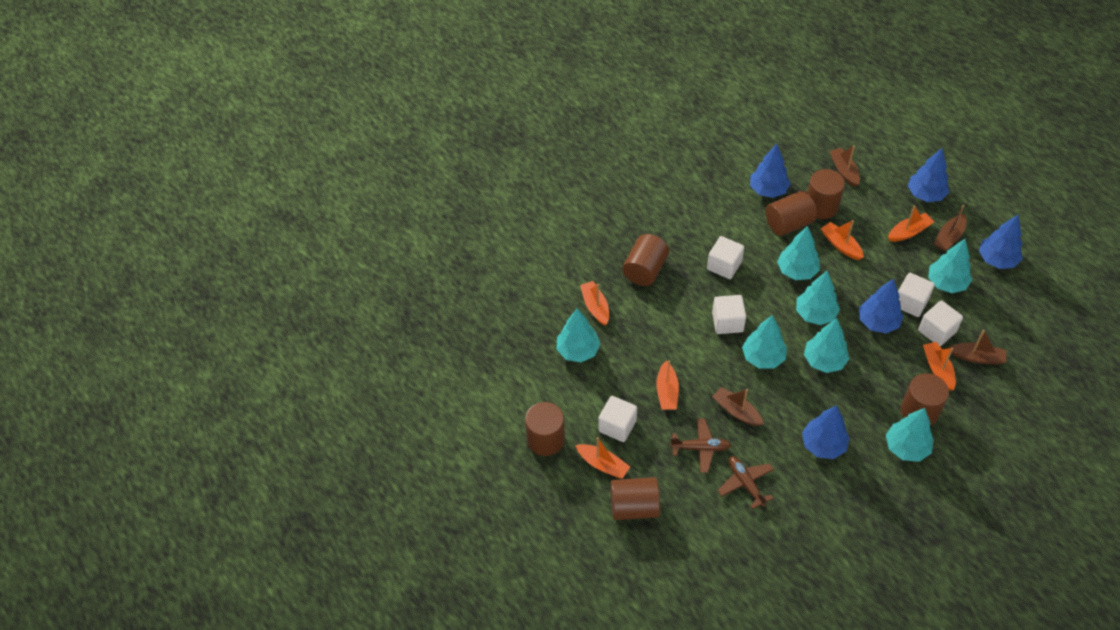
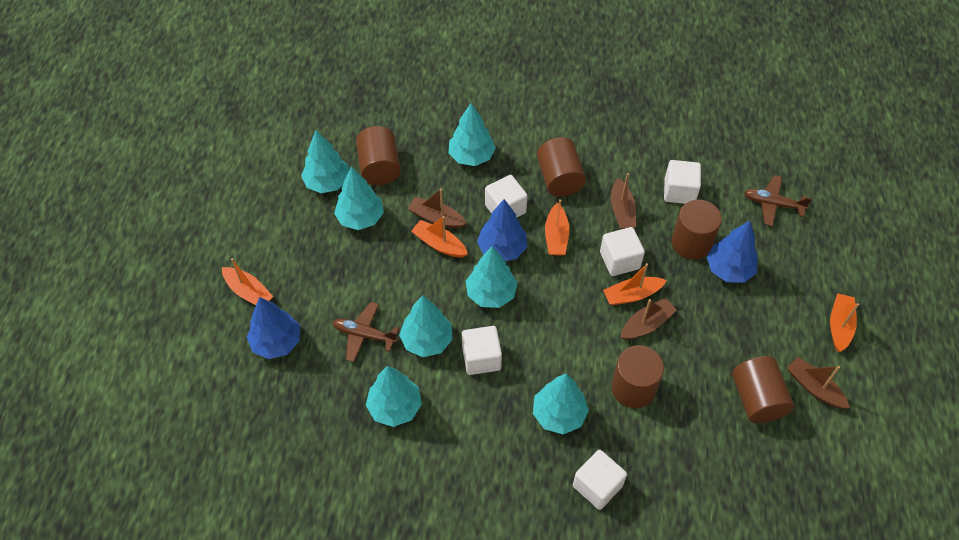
blue tree: 5 -> 3
brown cylinder: 6 -> 5
orange boat: 6 -> 5

